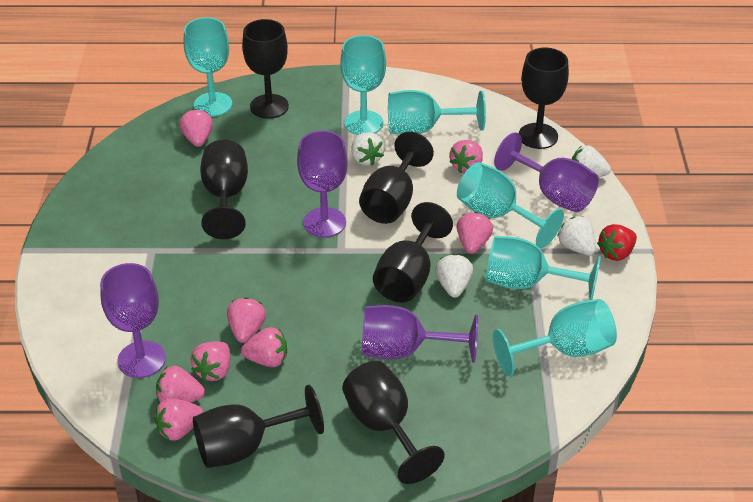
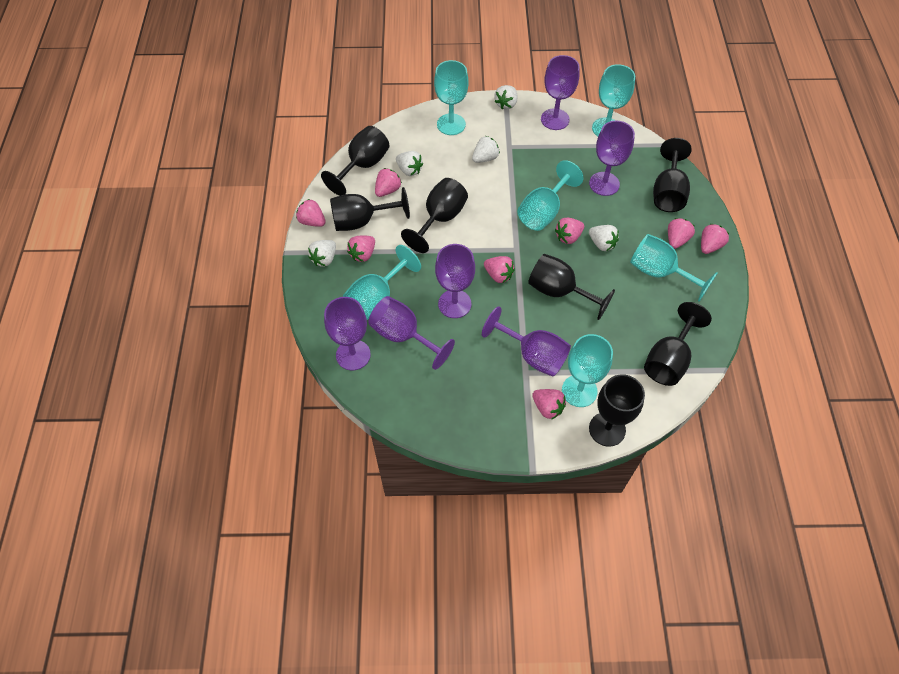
purple goblet: 4 -> 6
red strawberry: 1 -> 0
white strawberry: 4 -> 5

